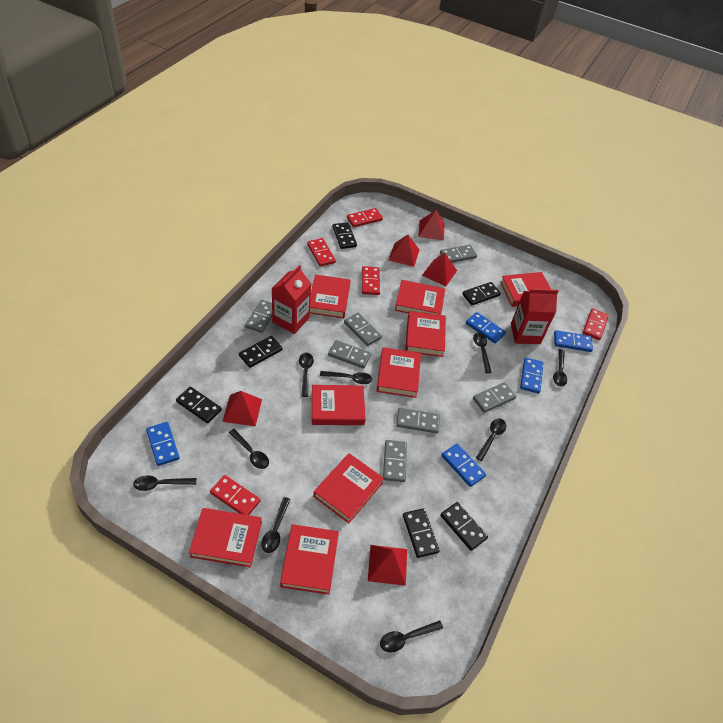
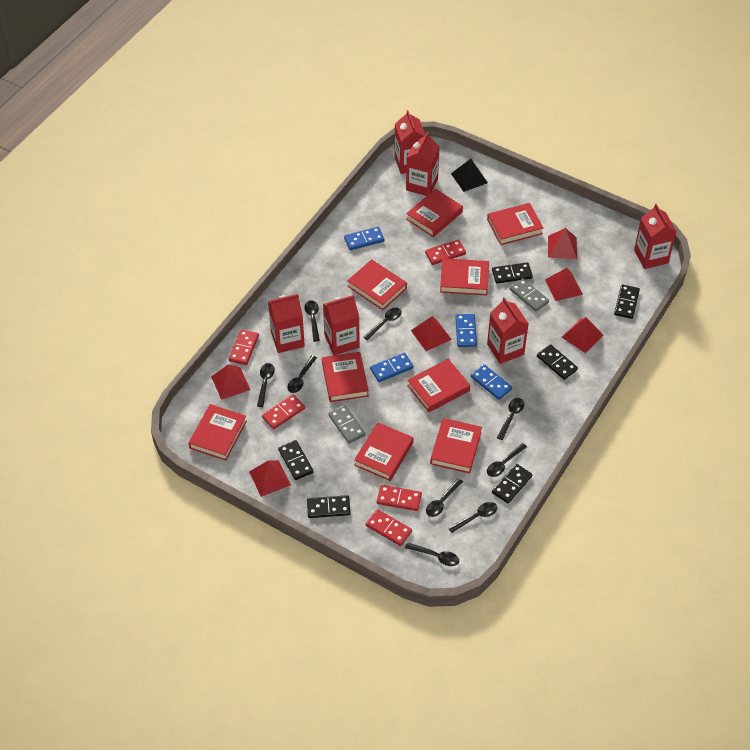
black pyramid: 0 -> 1
blue domino: 5 -> 4
grey domino: 7 -> 2
red carton: 2 -> 6
red pyramid: 5 -> 6

